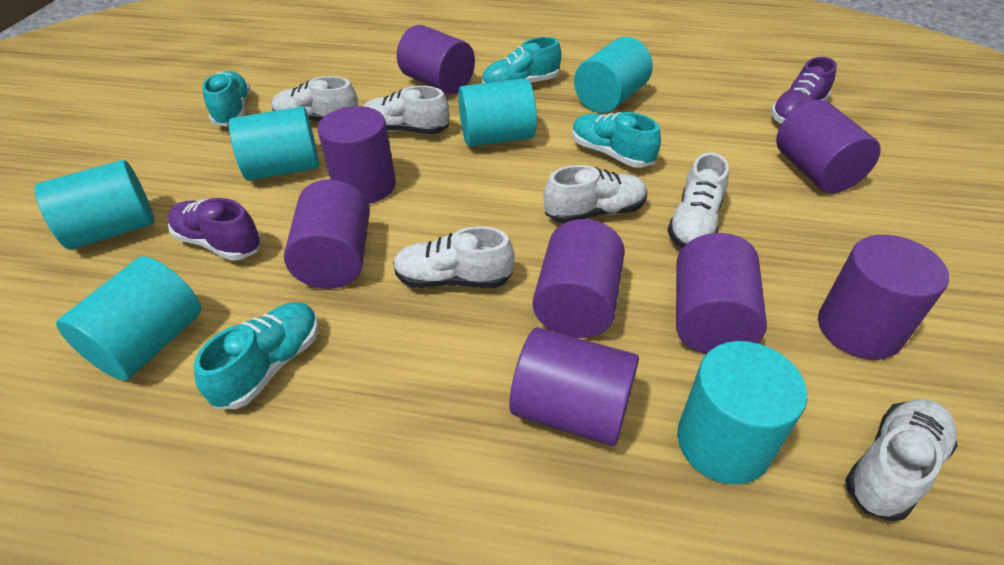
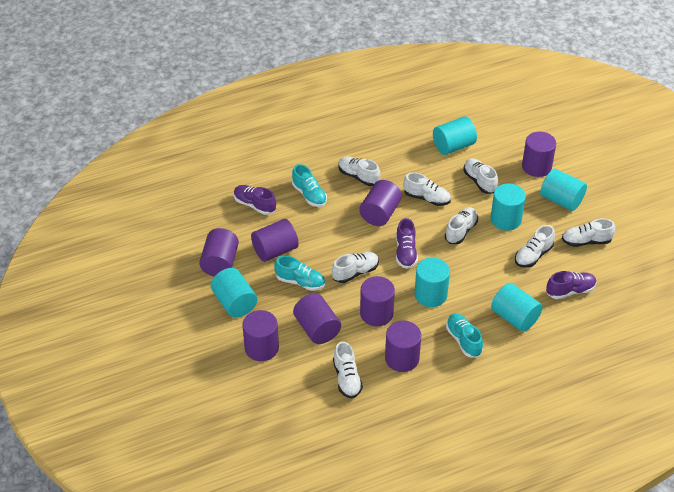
purple shoe: 2 -> 3
turquoise shoe: 4 -> 3
white shoe: 6 -> 8

